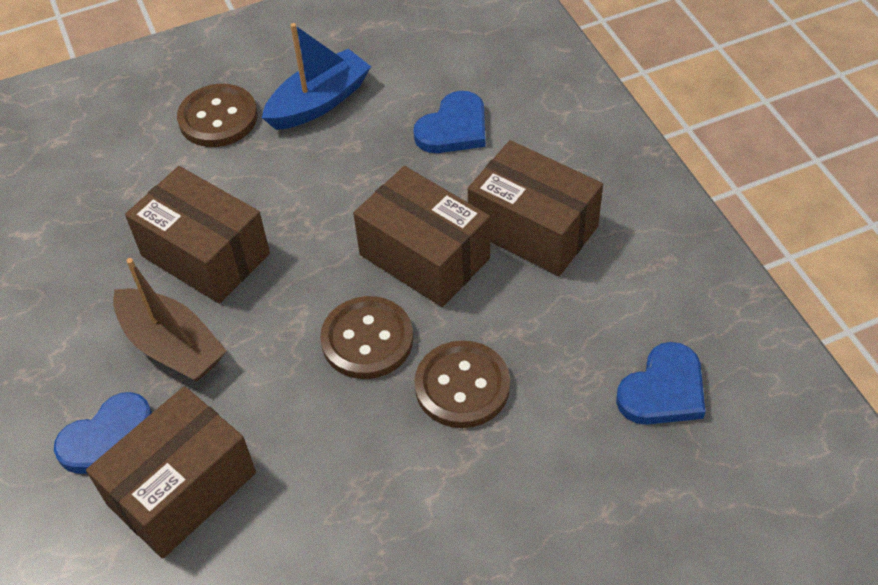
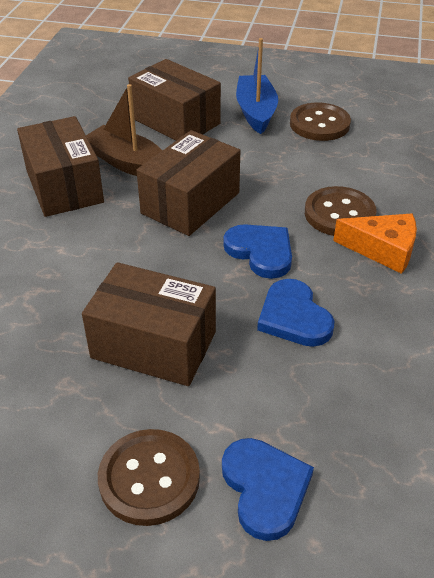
orange cheese: 0 -> 1

